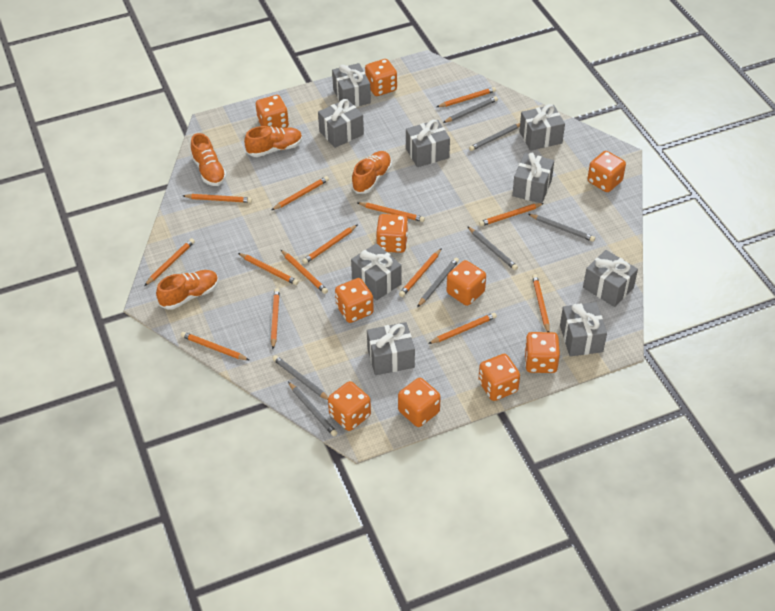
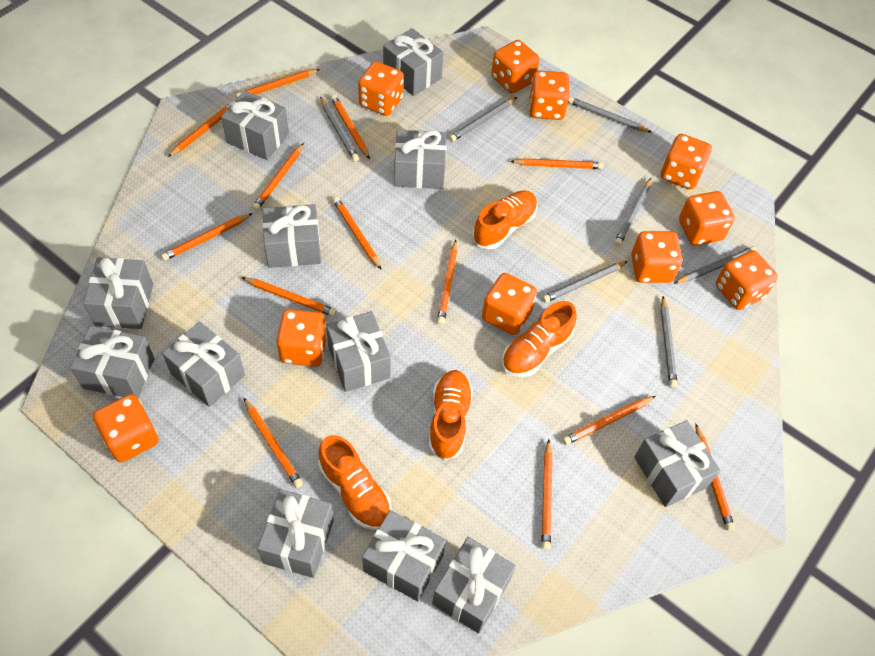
grey gift: 9 -> 12
orange pencil: 14 -> 13

